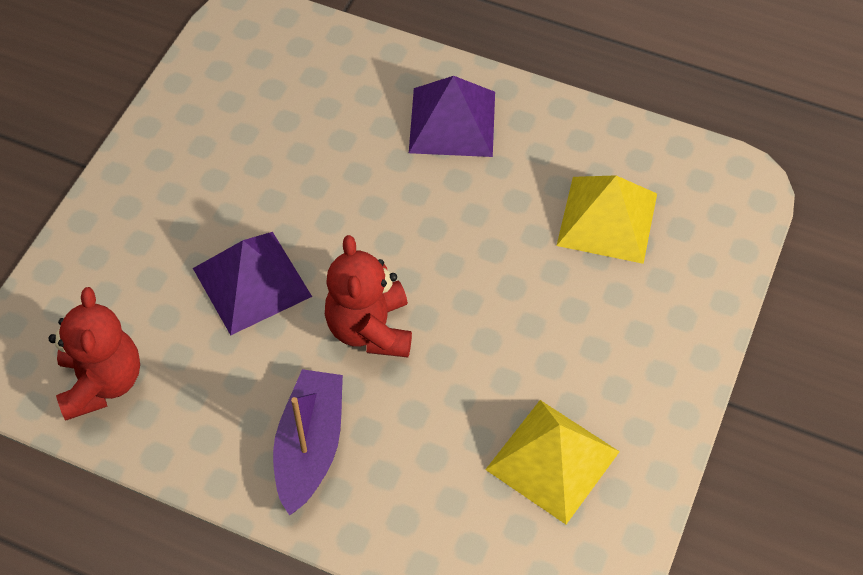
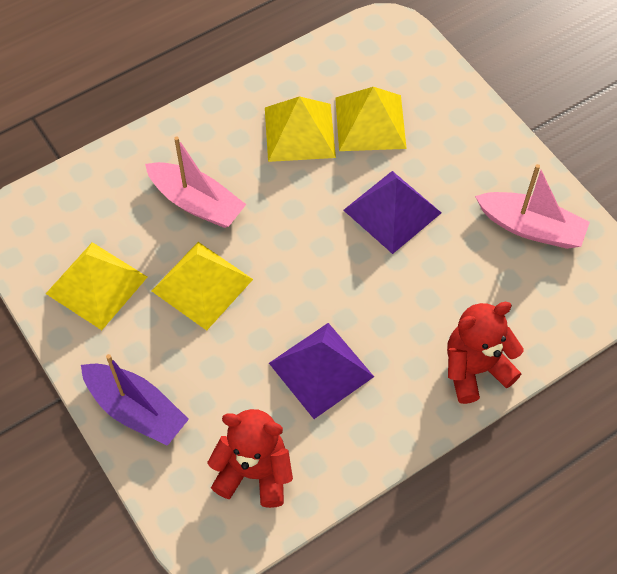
pink boat: 0 -> 2
yellow pyramid: 2 -> 4

